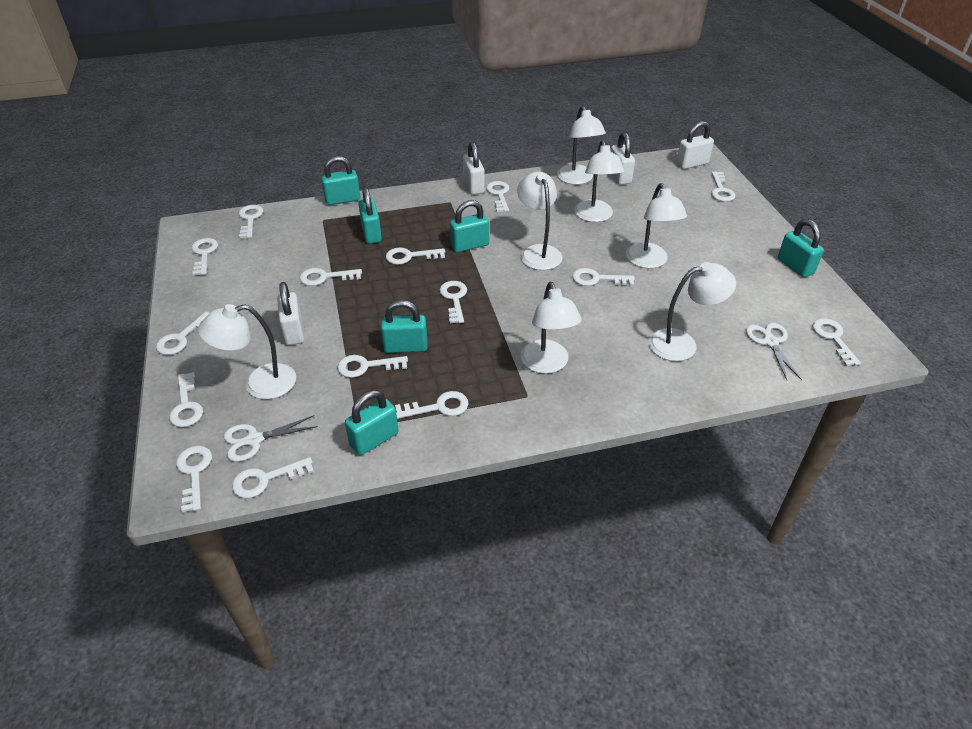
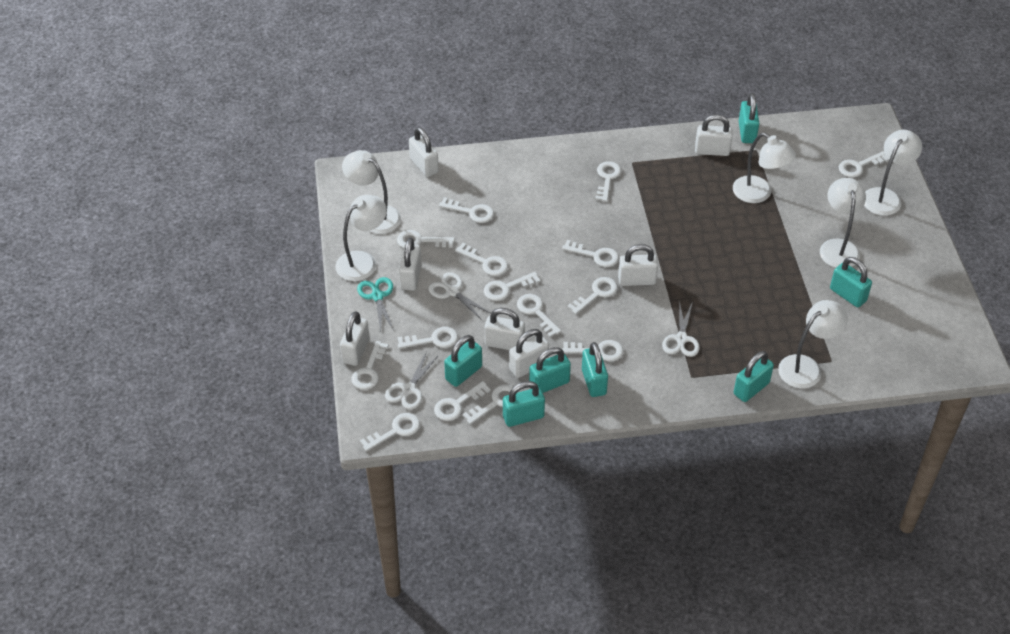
turquoise padlock: 6 -> 7
turquoise scissors: 0 -> 1
white lamp: 7 -> 6
white padlock: 4 -> 7
white scissors: 2 -> 3

